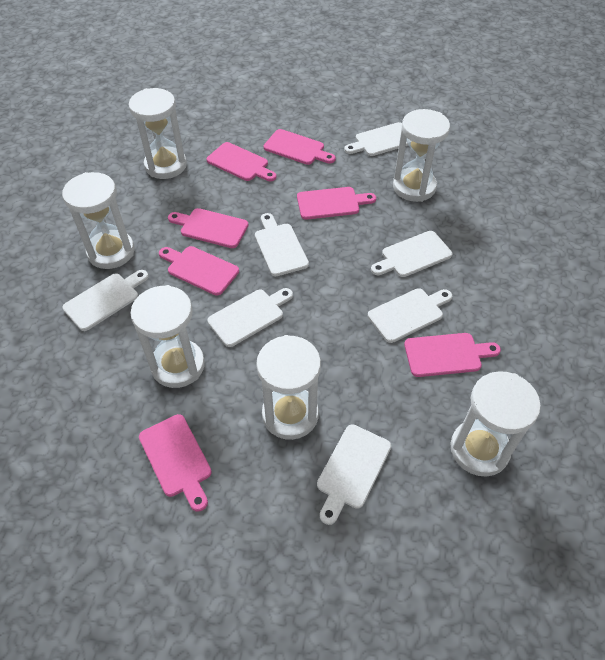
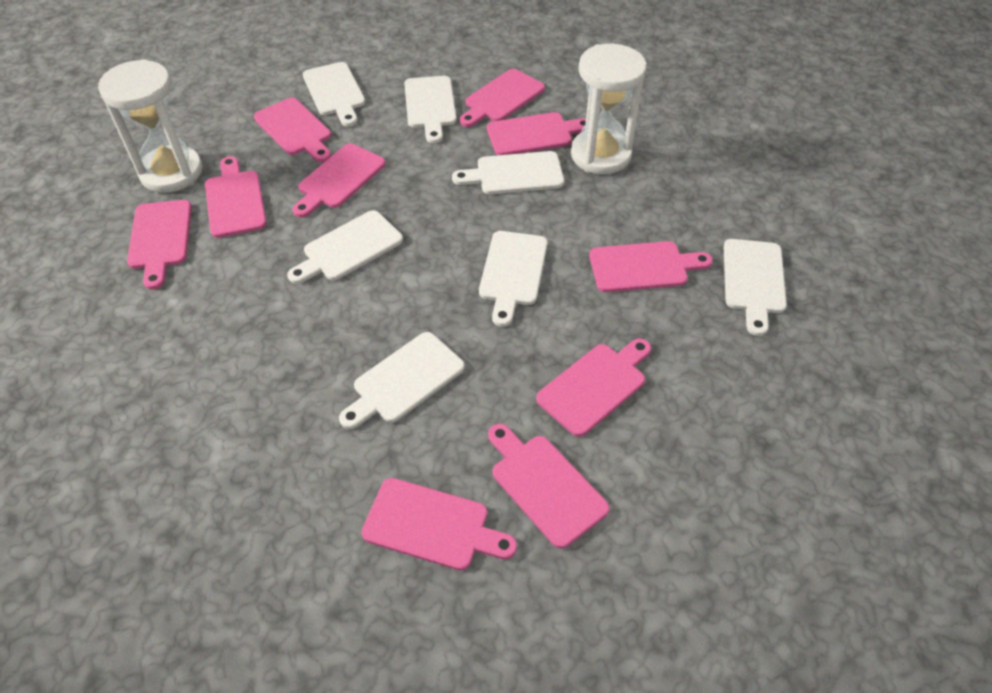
pink cutting board: 7 -> 10
white hourglass: 6 -> 2

